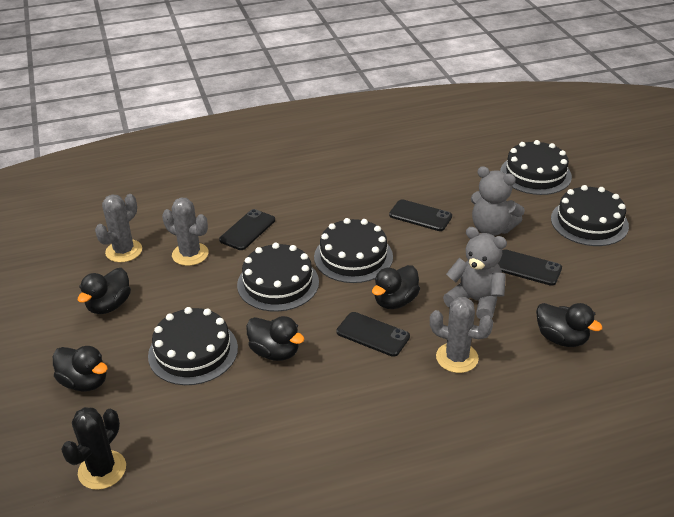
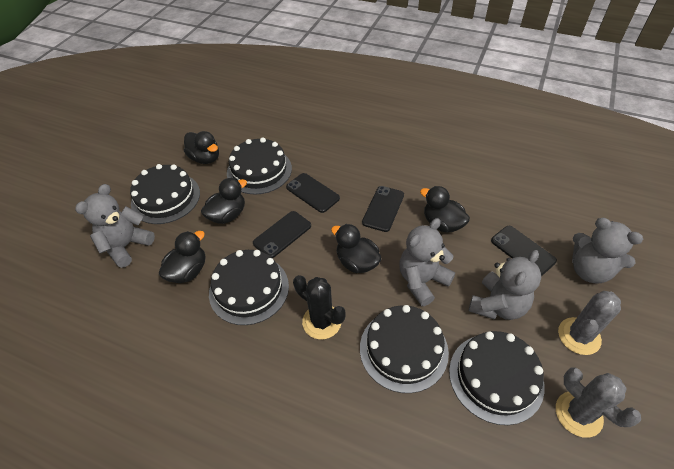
grey cactus: 3 -> 2
grey teddy bear: 2 -> 4

